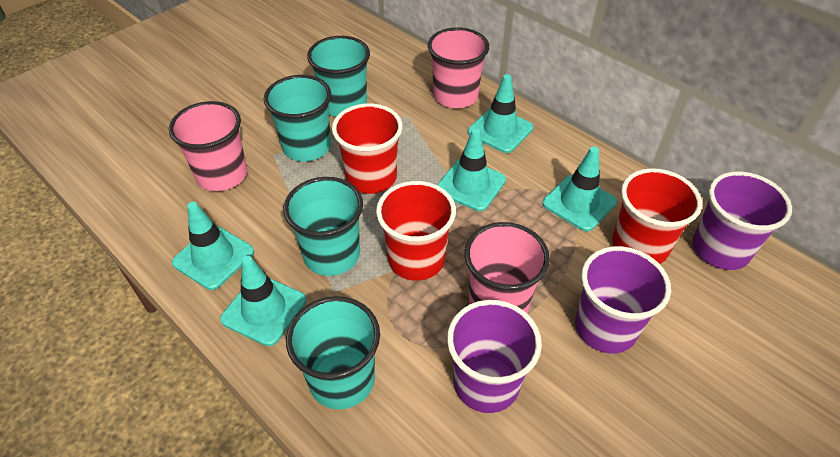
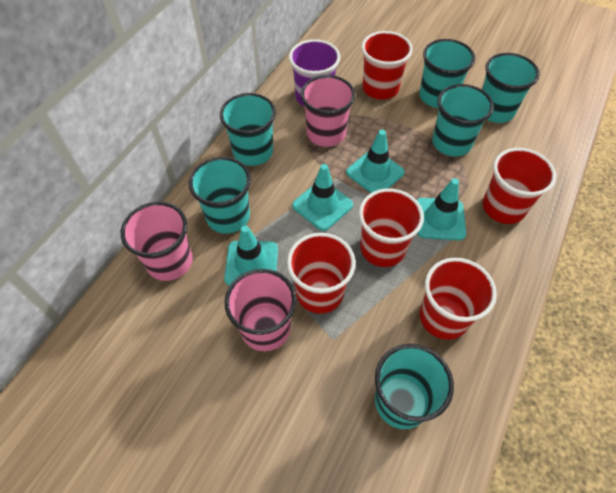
purple cup: 3 -> 1
red cup: 3 -> 5
turquoise cup: 4 -> 6
turquoise traffic cone: 5 -> 4

